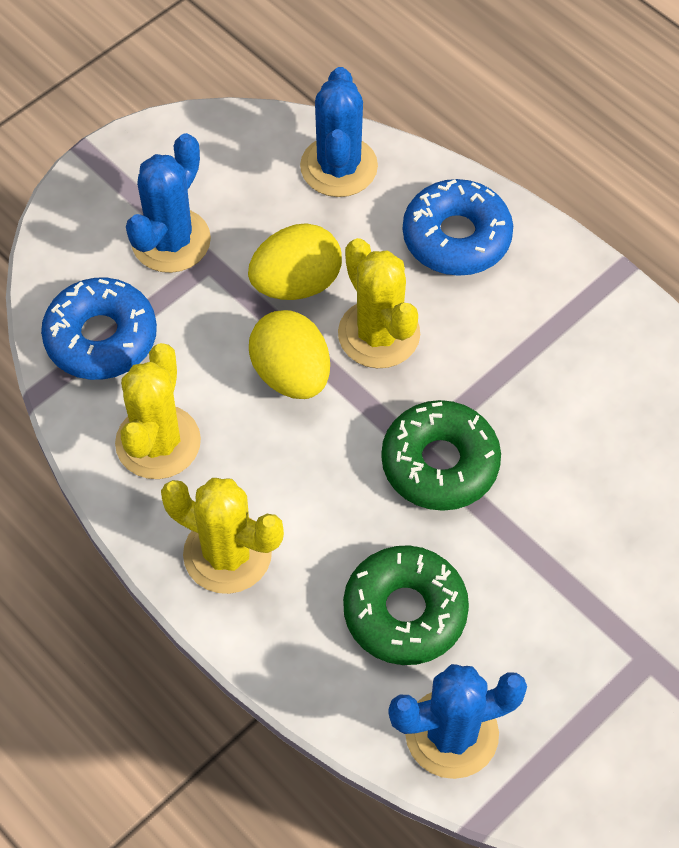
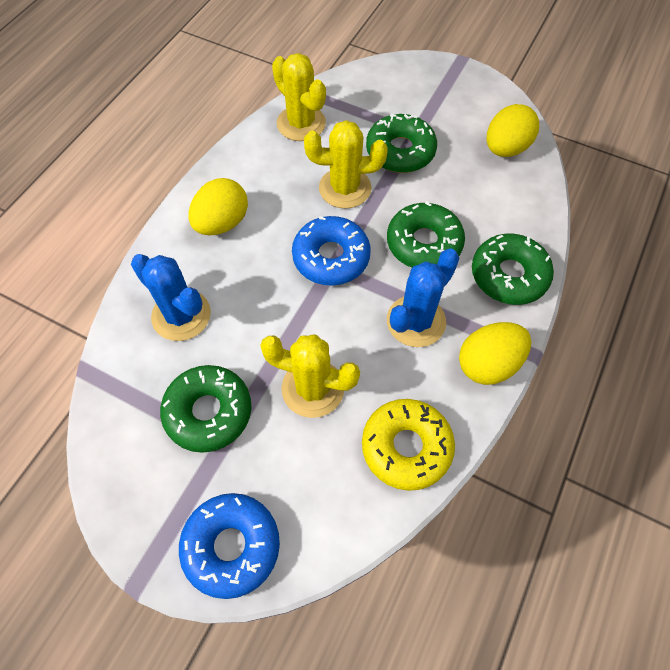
blue cactus: 3 -> 2
green donut: 2 -> 4
yellow donut: 0 -> 1
yellow egg: 2 -> 3

